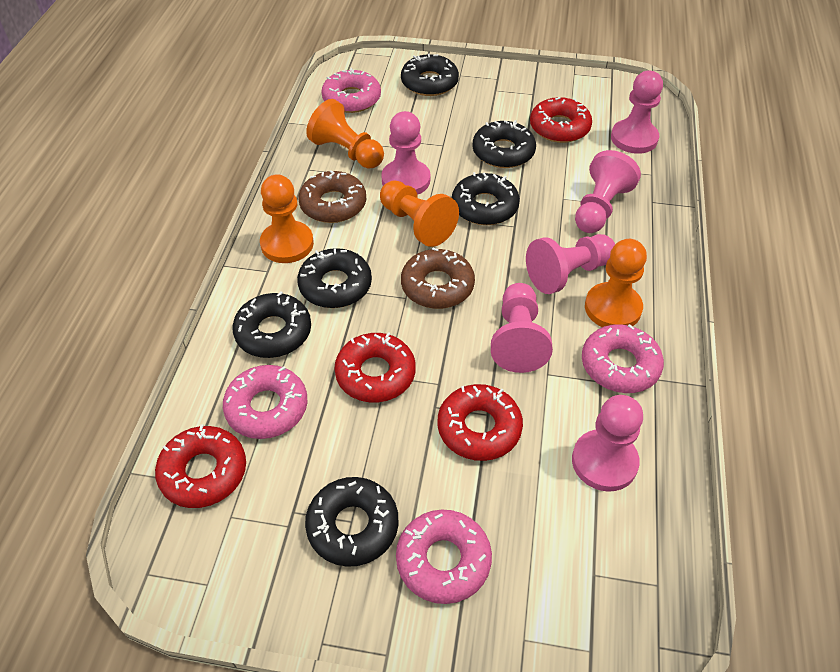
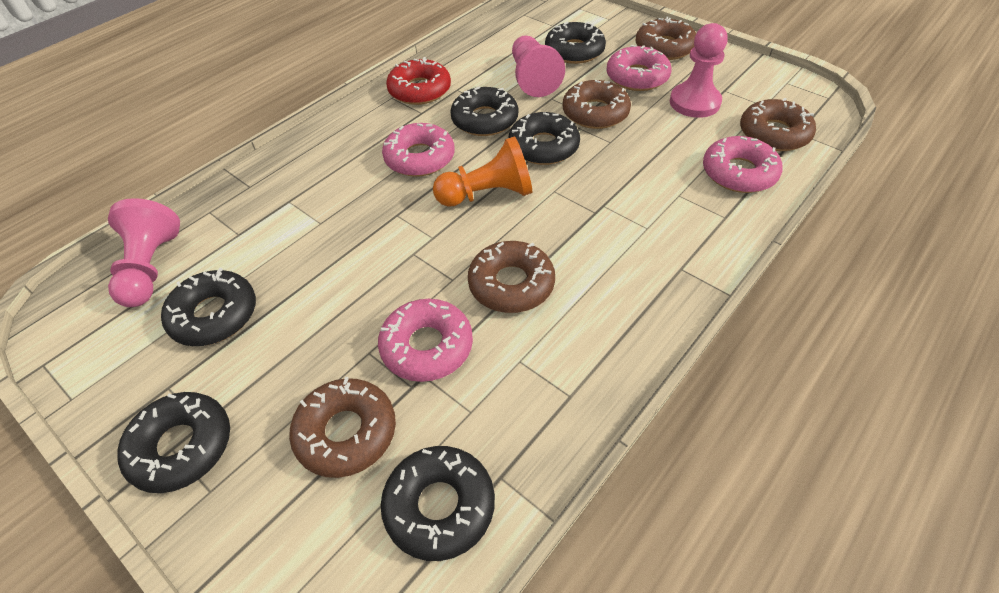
brown donut: 2 -> 5
orange pawn: 4 -> 1
pink pawn: 6 -> 3
red donut: 4 -> 1

